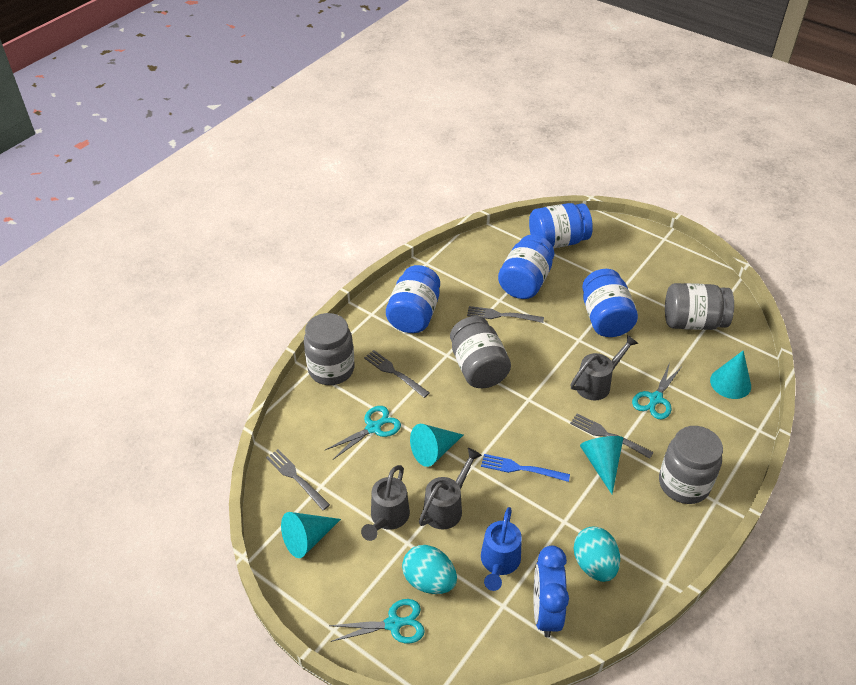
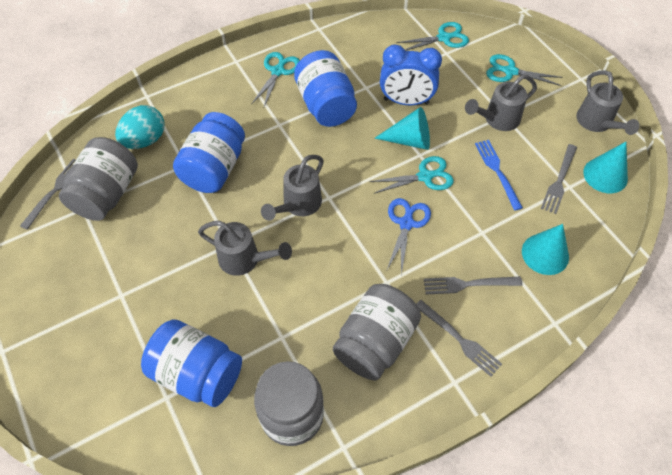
blue jar: 4 -> 3
blue scissors: 0 -> 1
blue watering can: 1 -> 0
grey jar: 4 -> 3
grey watering can: 3 -> 4
turquoise cone: 4 -> 3
turquoise egg: 2 -> 1
turquoise scissors: 3 -> 4

